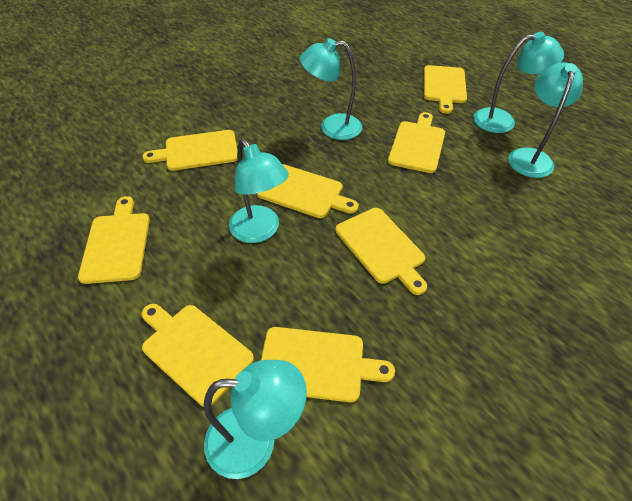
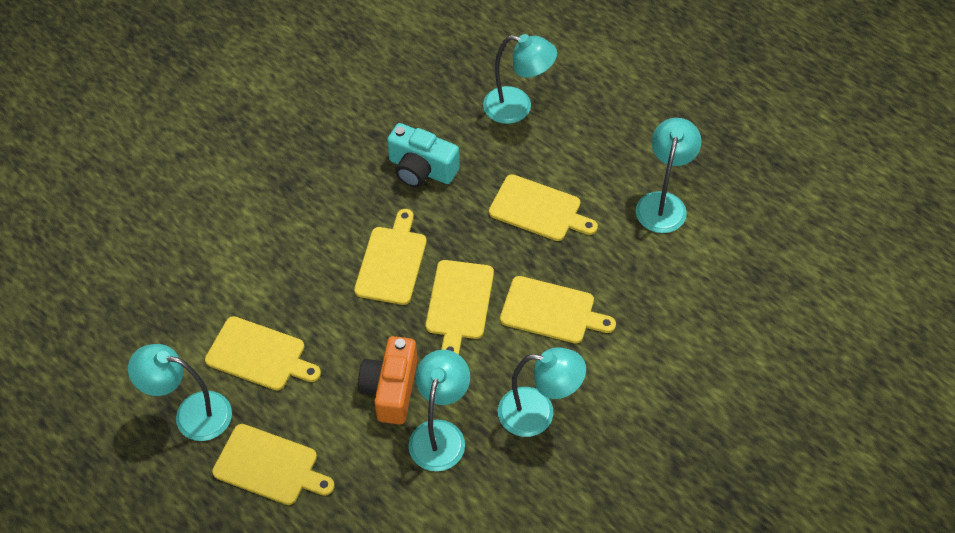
orange camera: 0 -> 1
turquoise camera: 0 -> 1
yellow cutting board: 8 -> 6

